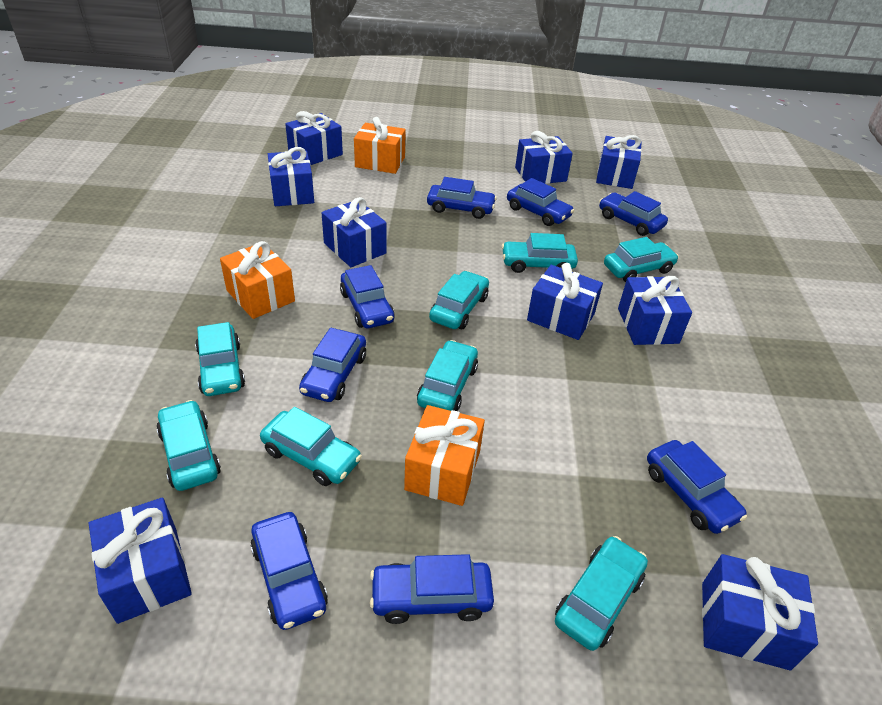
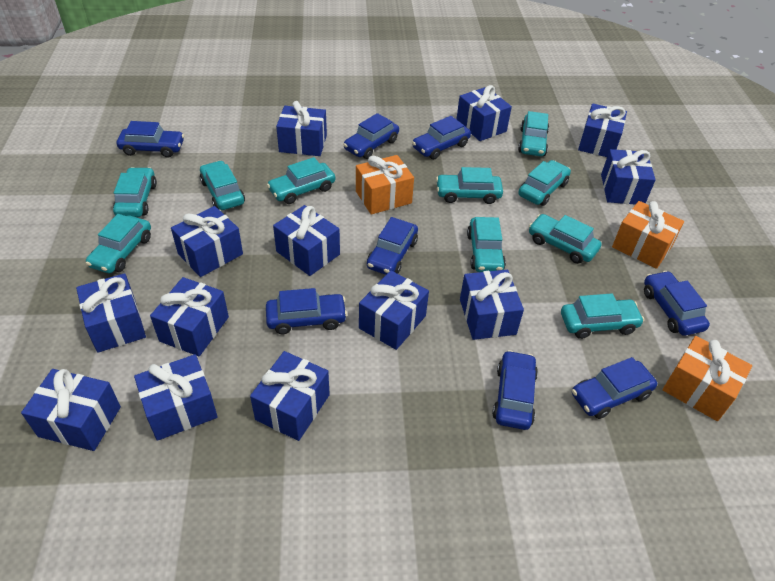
blue gift: 9 -> 13
turquoise car: 8 -> 10

